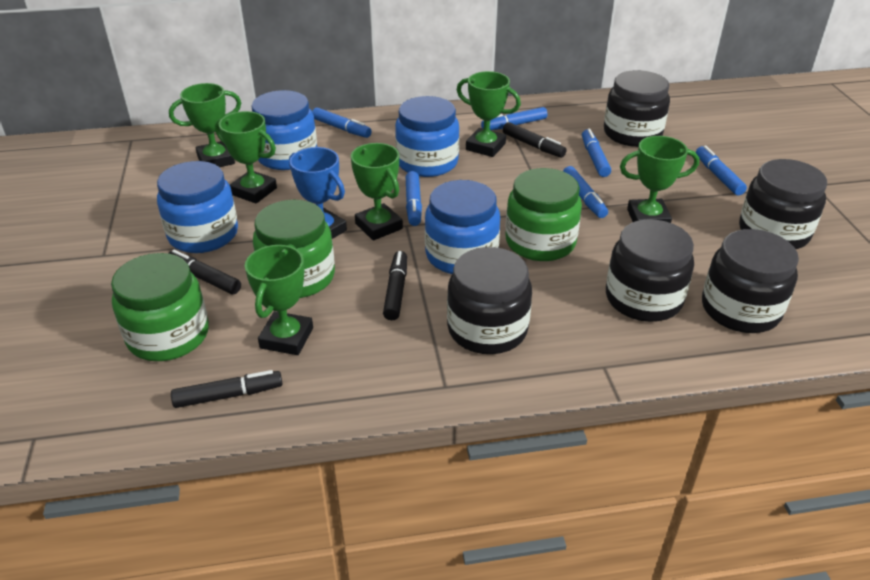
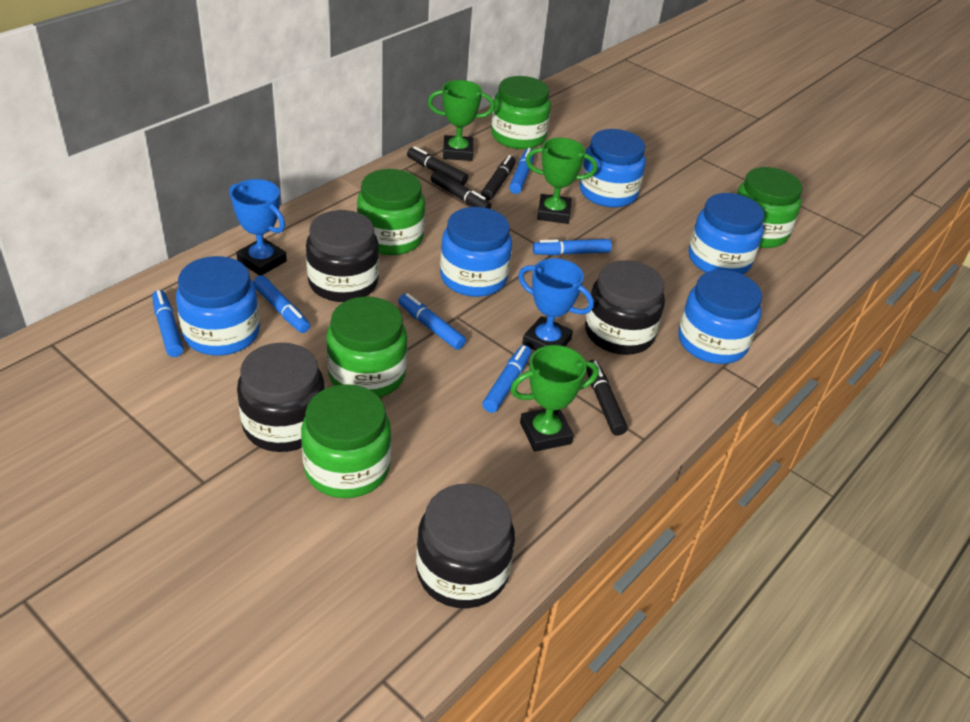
black jar: 5 -> 4
blue jar: 4 -> 5
blue trophy: 1 -> 2
green jar: 3 -> 5
green trophy: 6 -> 3

